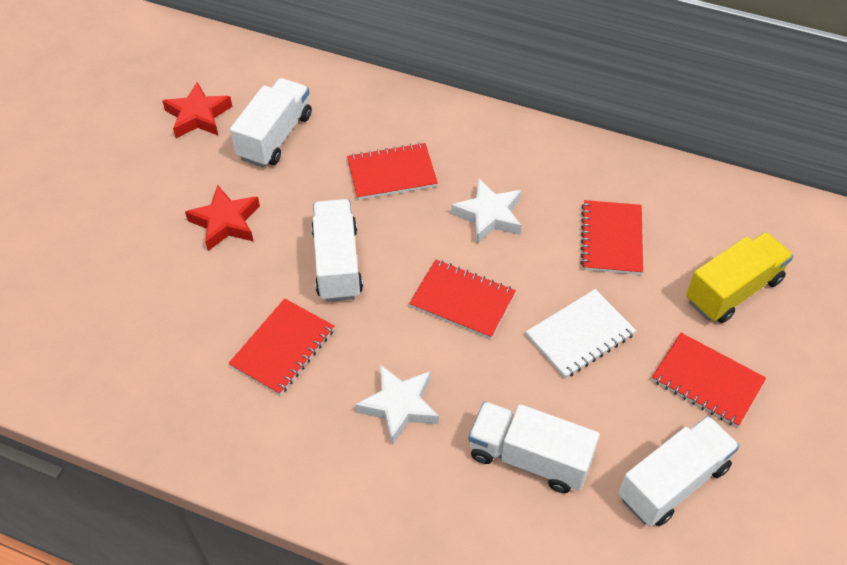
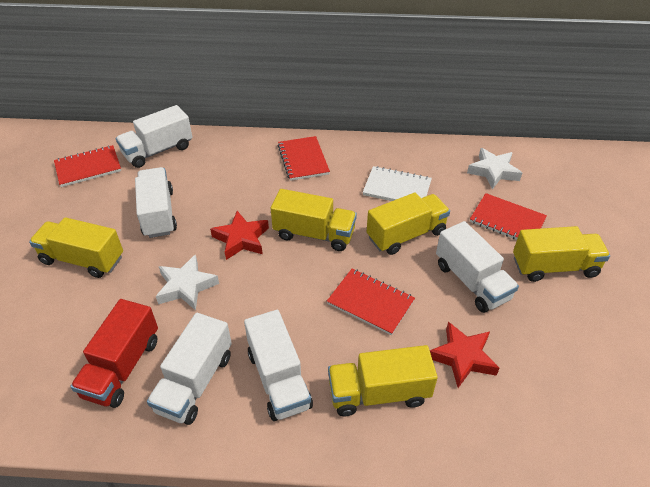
red notebook: 5 -> 4
red truck: 0 -> 1
white truck: 4 -> 5
yellow truck: 1 -> 5

